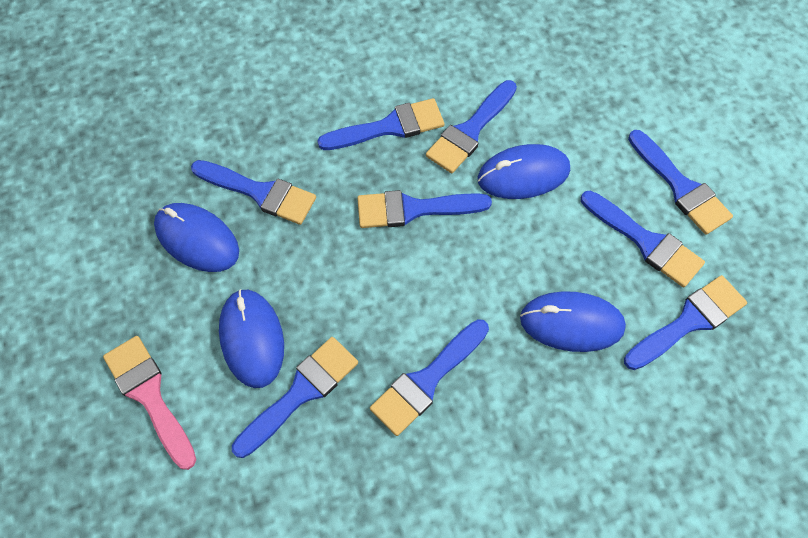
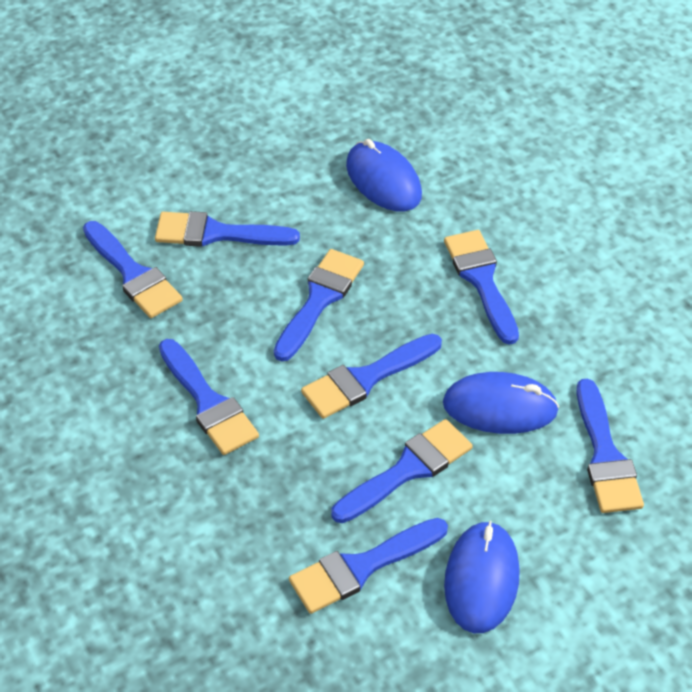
blue mouse: 4 -> 3
pink brush: 1 -> 0

